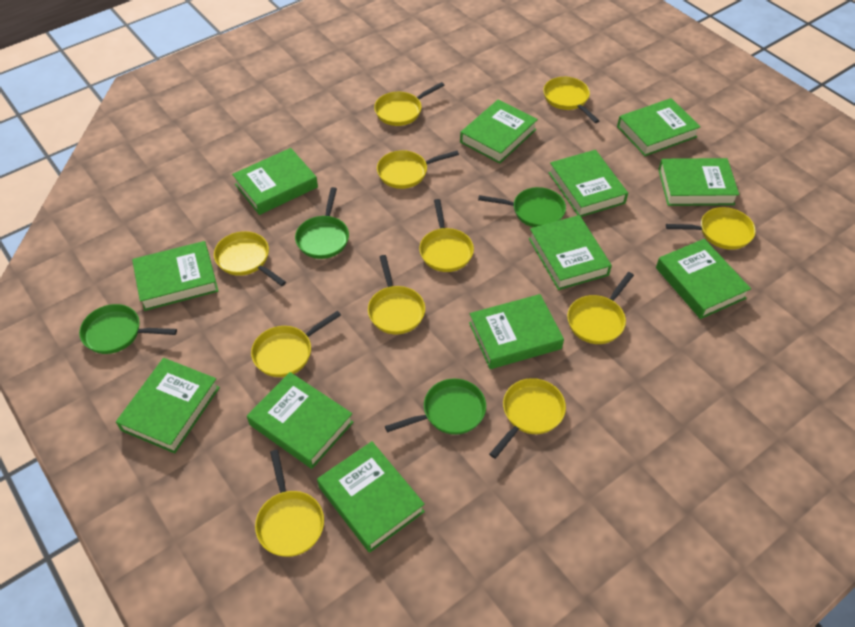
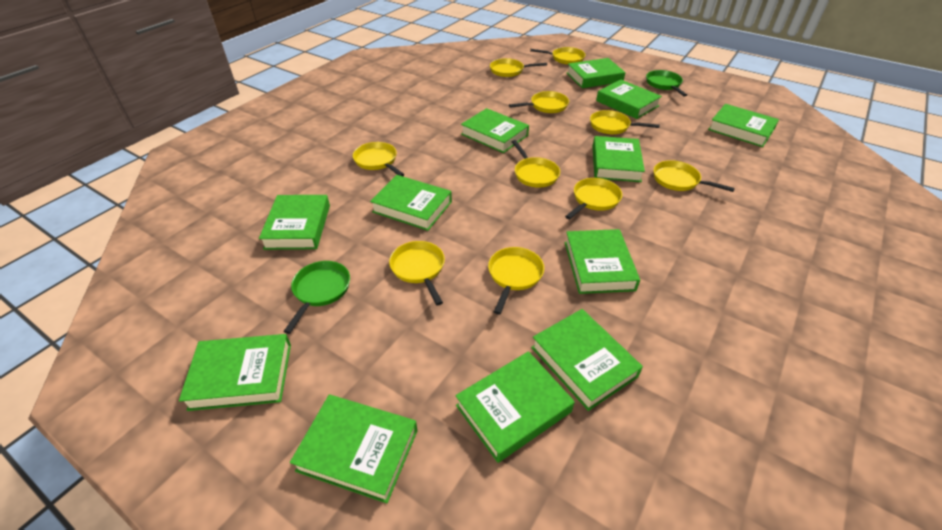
green pan: 4 -> 2
yellow pan: 11 -> 10

